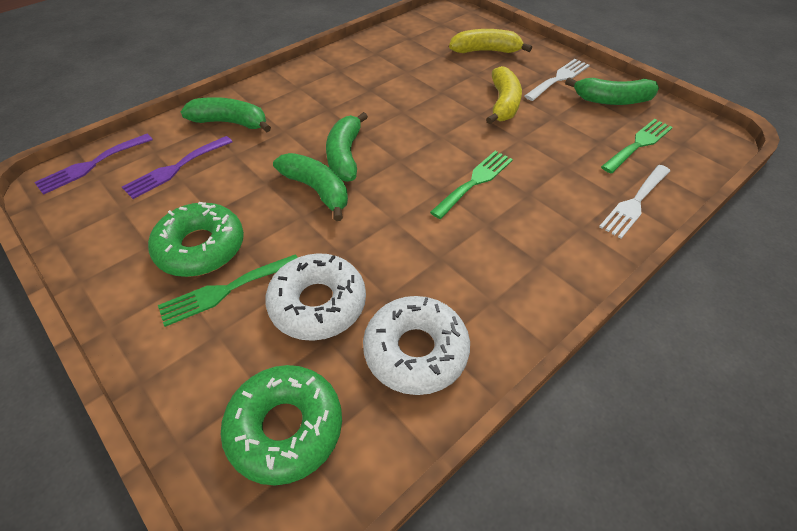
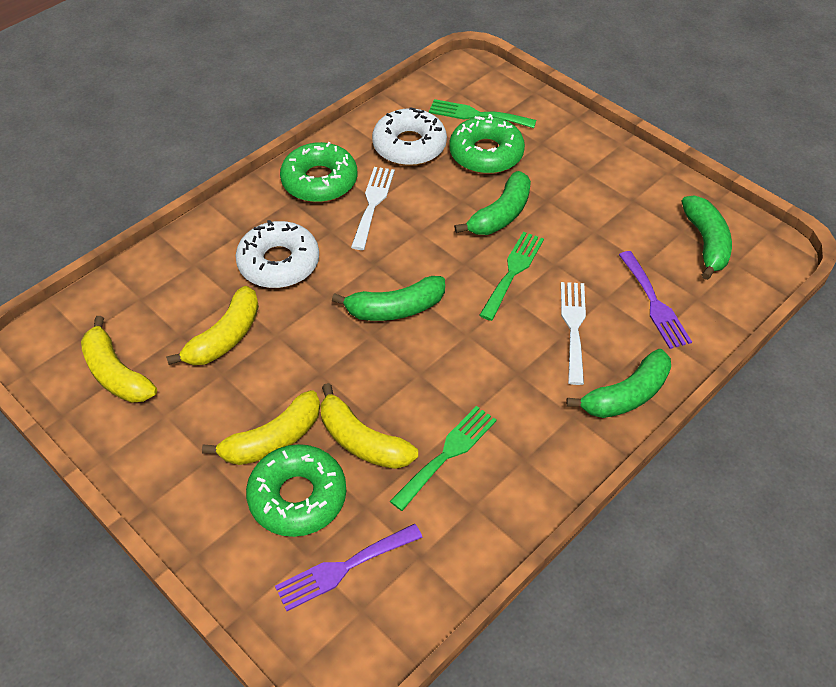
green donut: 2 -> 3
yellow banana: 2 -> 4

